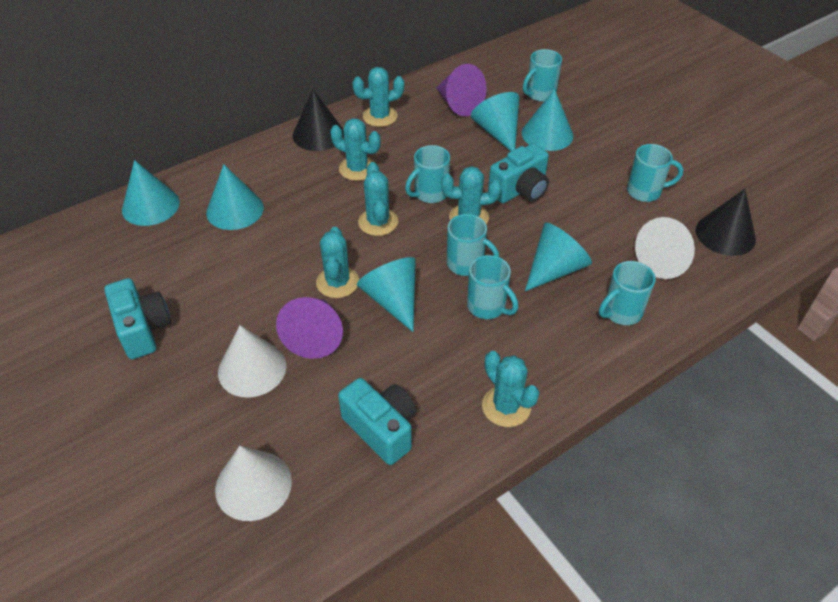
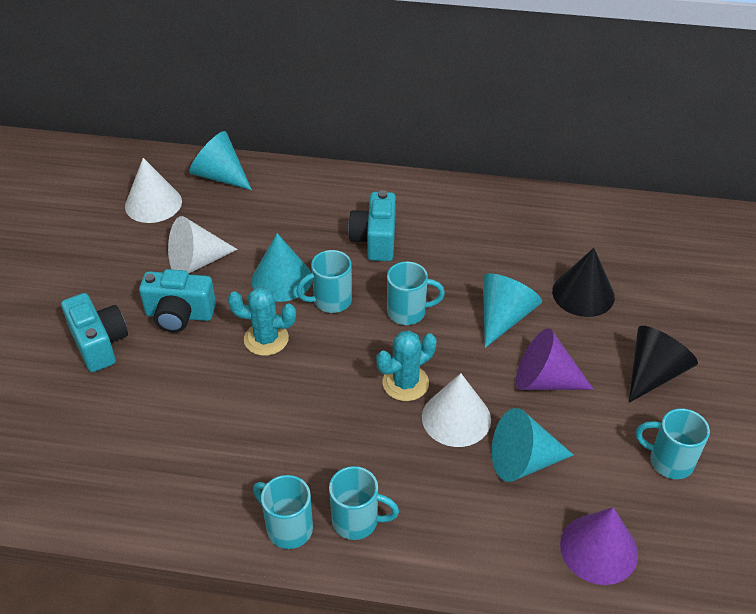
turquoise cactus: 6 -> 2
turquoise cone: 6 -> 4
turquoise mug: 6 -> 5

